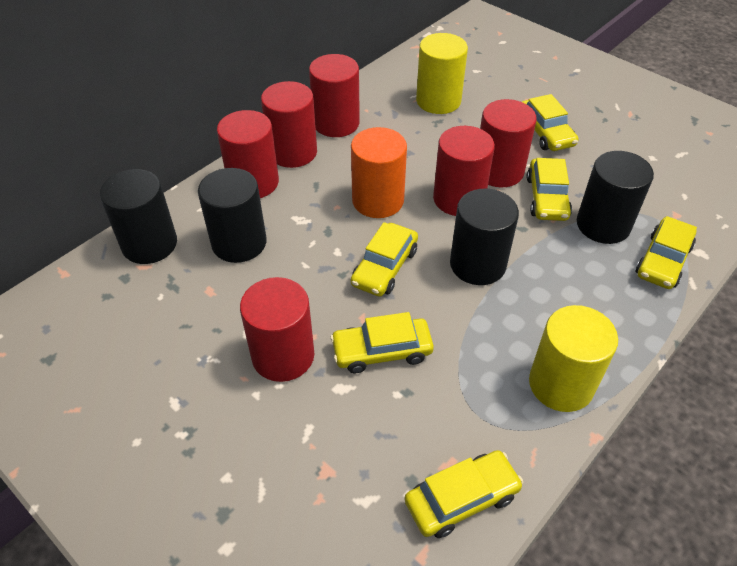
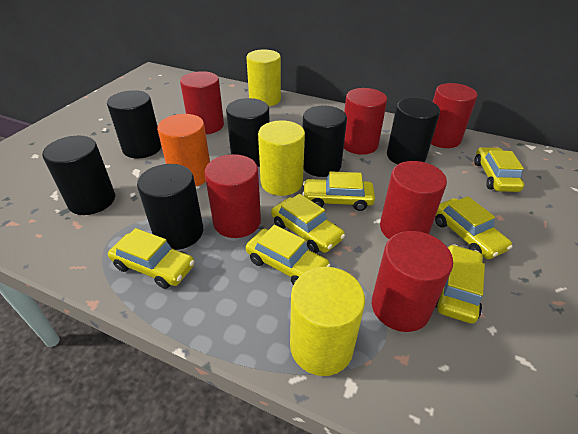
black cylinder: 4 -> 6
yellow car: 6 -> 7
yellow cylinder: 2 -> 3

